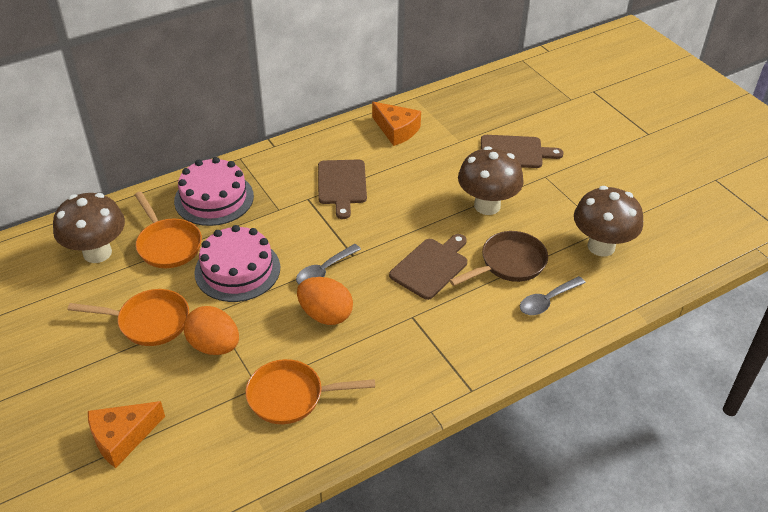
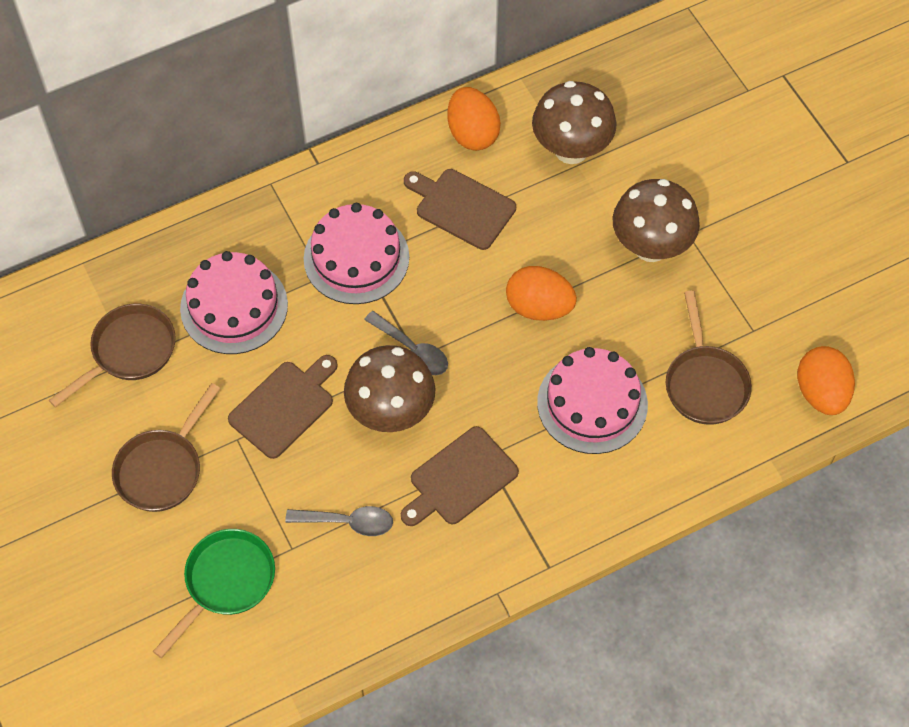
brown pan: 1 -> 3
green pan: 0 -> 1
orange cheese: 2 -> 0
orange egg: 2 -> 3
orange pan: 3 -> 0
pink cake: 2 -> 3

